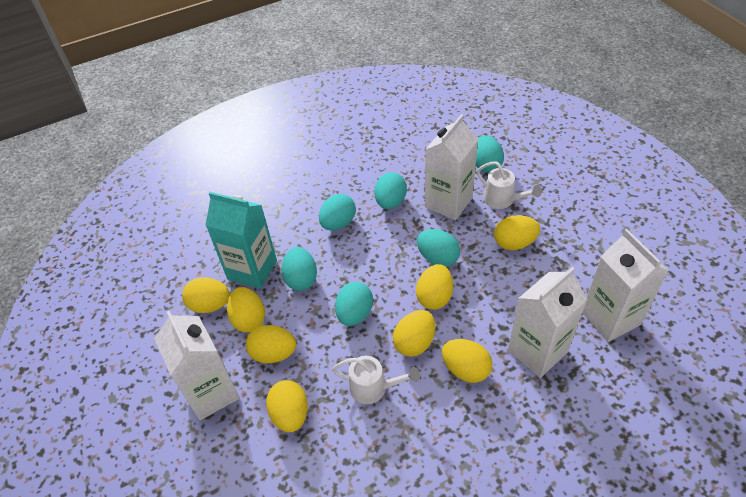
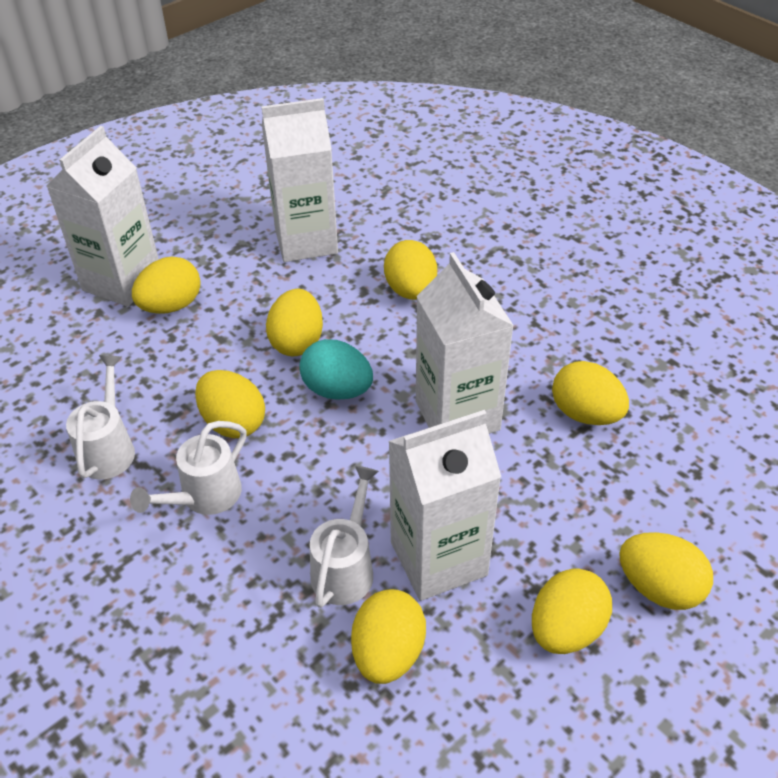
turquoise carton: 1 -> 0
turquoise egg: 6 -> 1
white watering can: 2 -> 3

